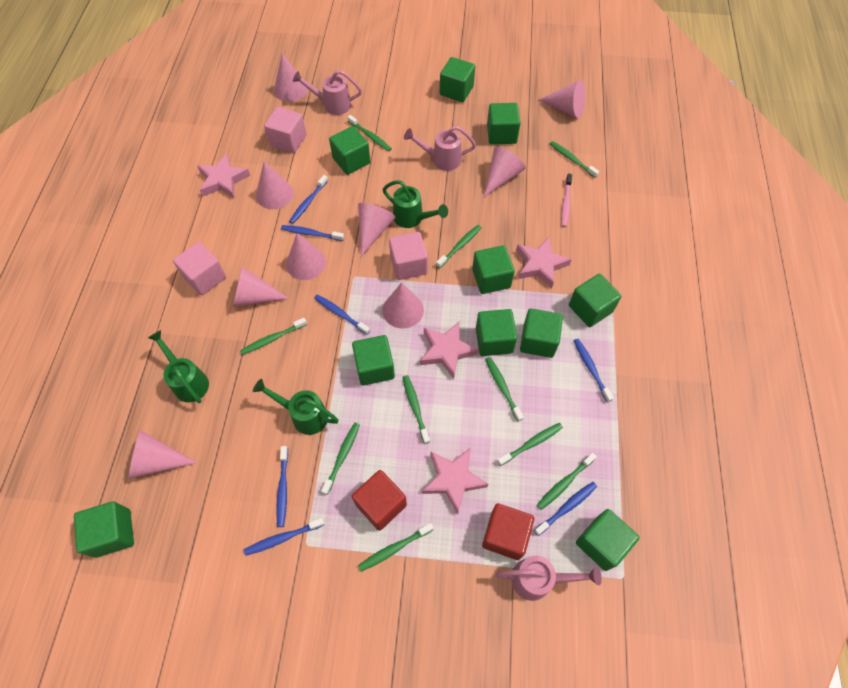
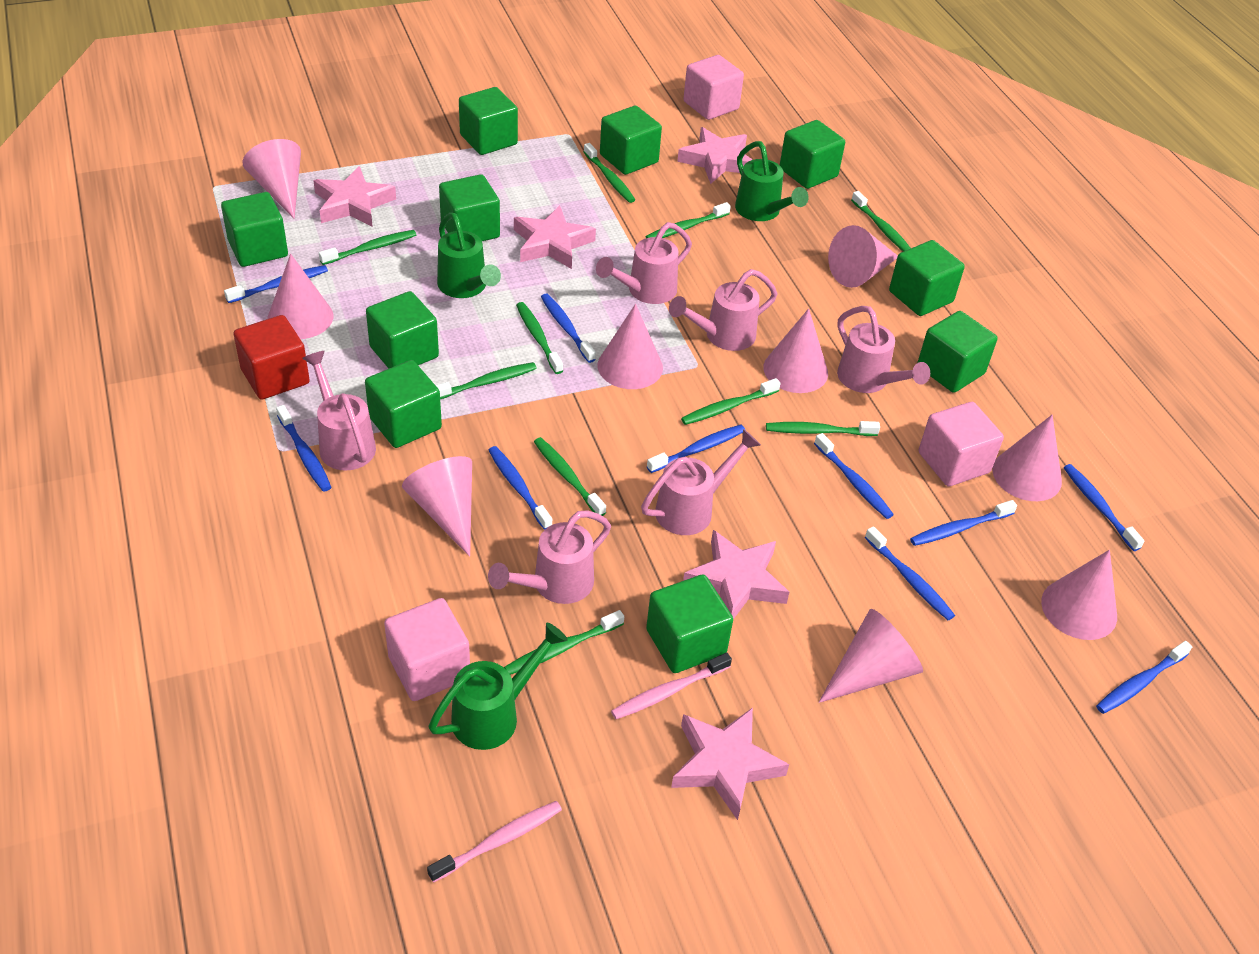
blue toothbrush: 7 -> 10
pink star: 4 -> 5
pink toothbrush: 1 -> 2
pink watering can: 3 -> 6
red cube: 2 -> 1

